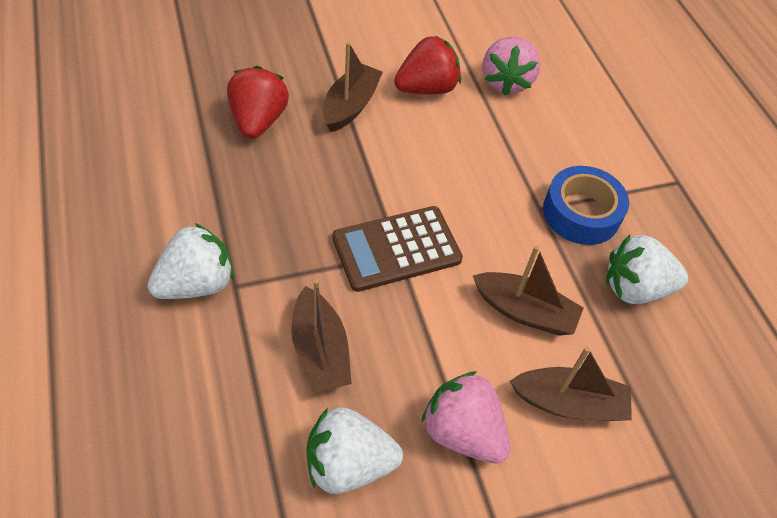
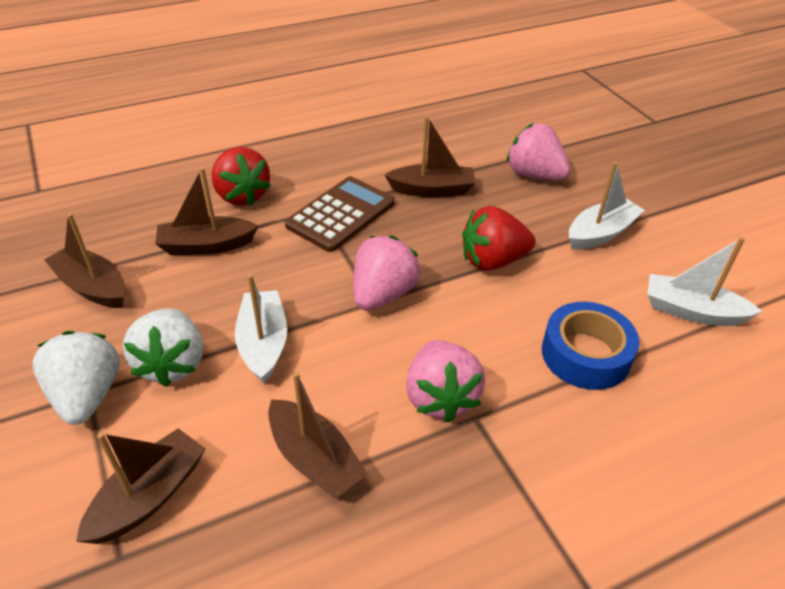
brown boat: 4 -> 5
pink strawberry: 2 -> 3
white boat: 0 -> 3
white strawberry: 3 -> 2

